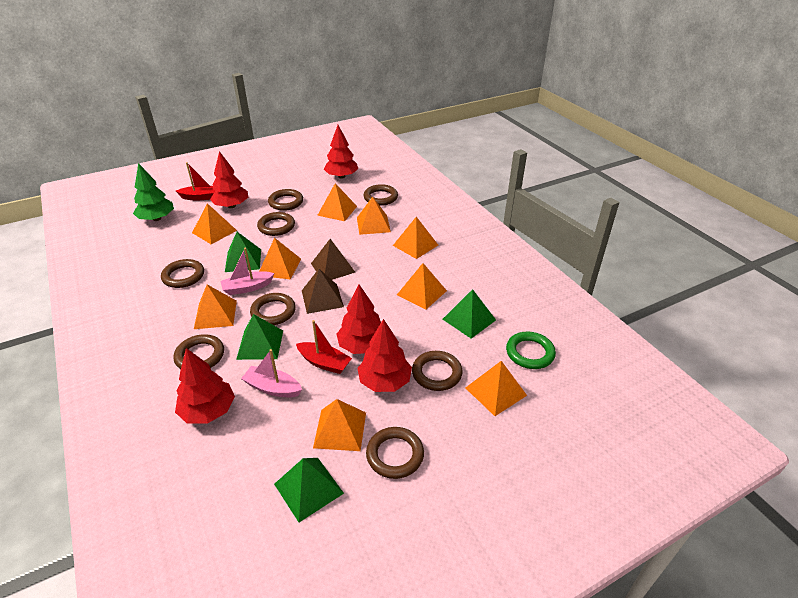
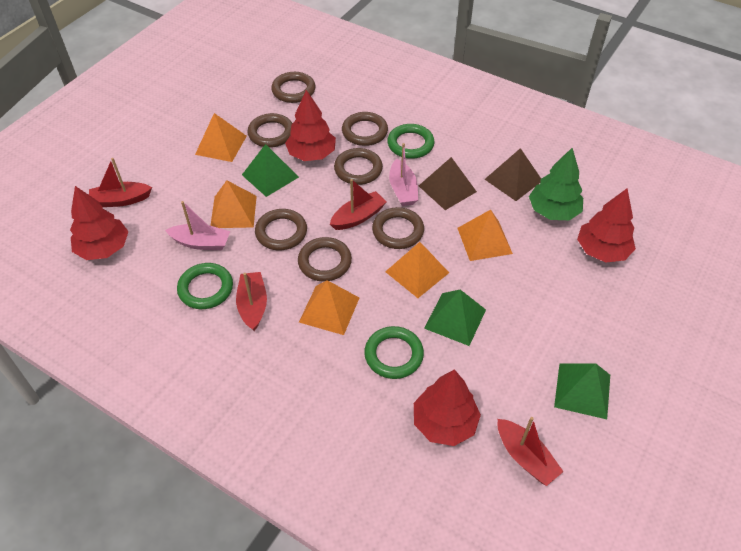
brown ring: 8 -> 7
green pyramid: 4 -> 3
green ring: 1 -> 3
orange pyramid: 9 -> 5
red boat: 2 -> 4
red tree: 5 -> 4

